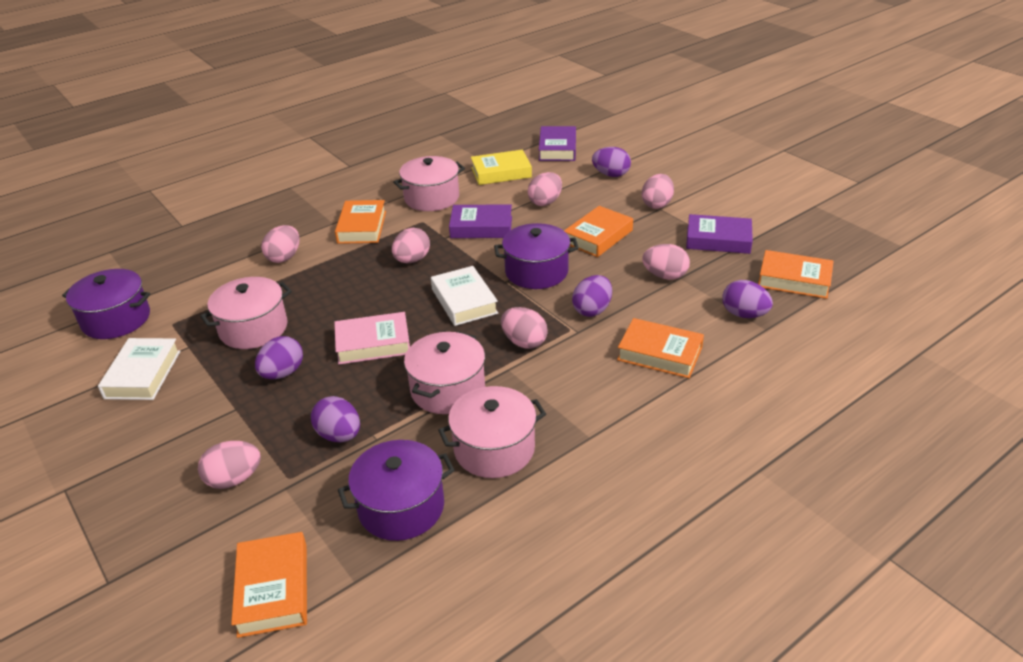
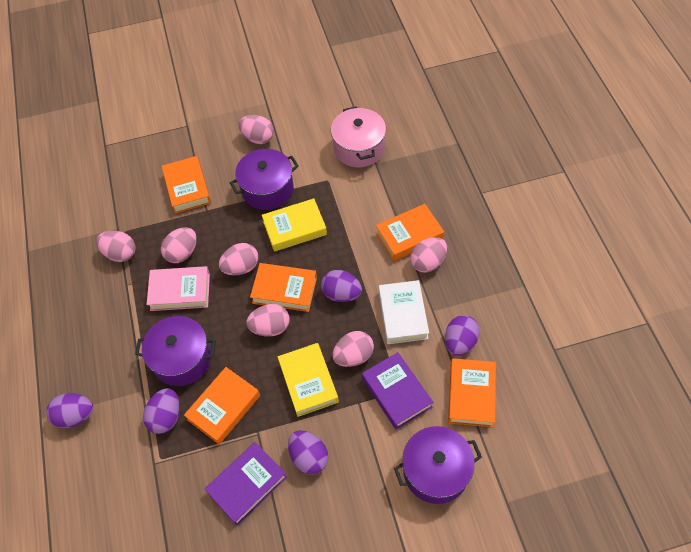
pink pot: 4 -> 1
purple book: 3 -> 2
white book: 2 -> 1
yellow book: 1 -> 2

